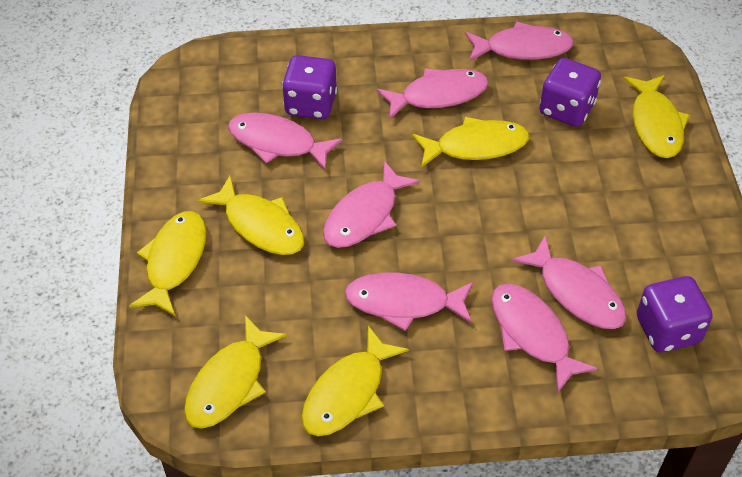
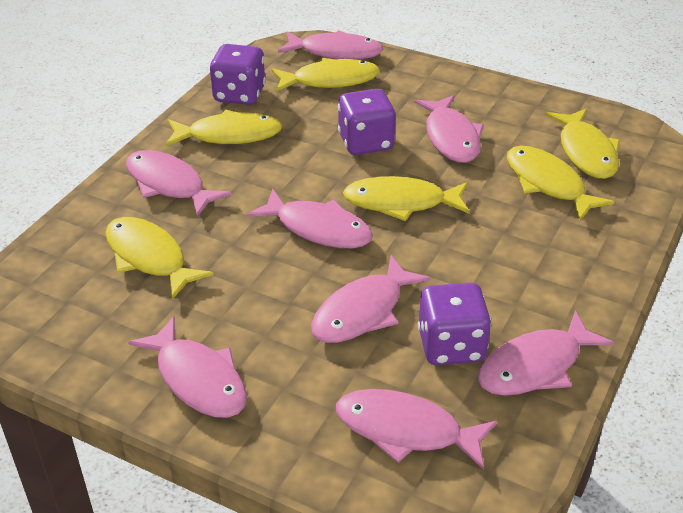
pink fish: 7 -> 8

